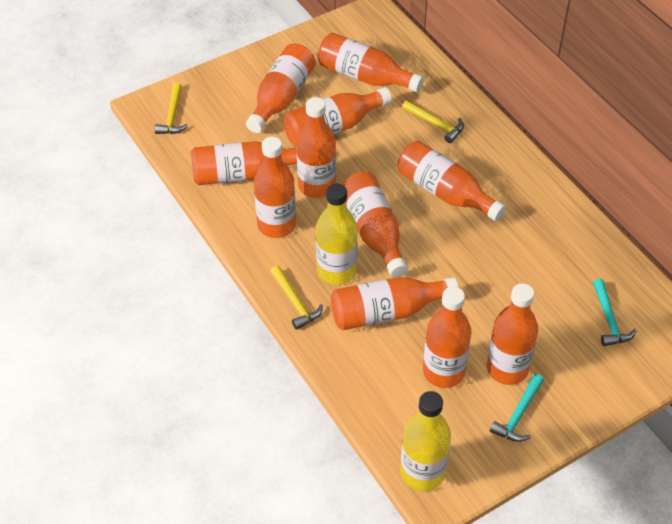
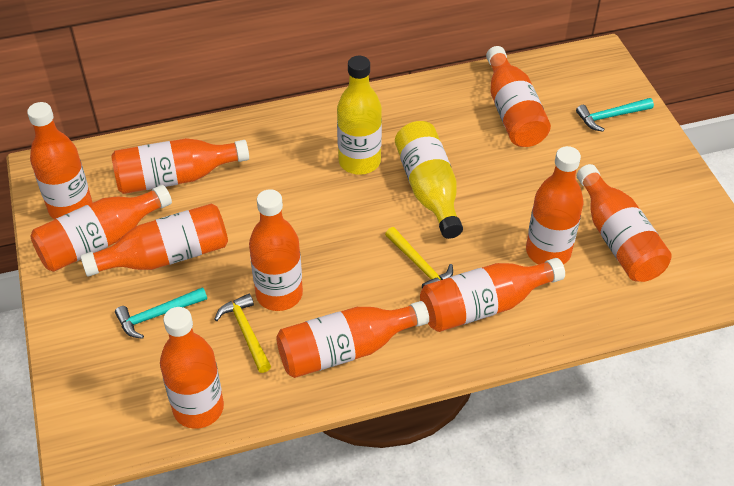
yellow hammer: 3 -> 2

